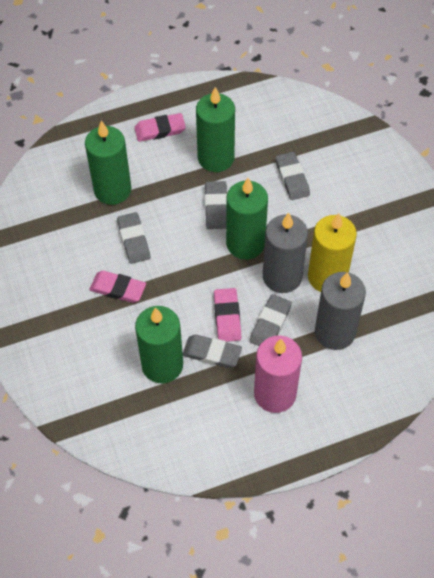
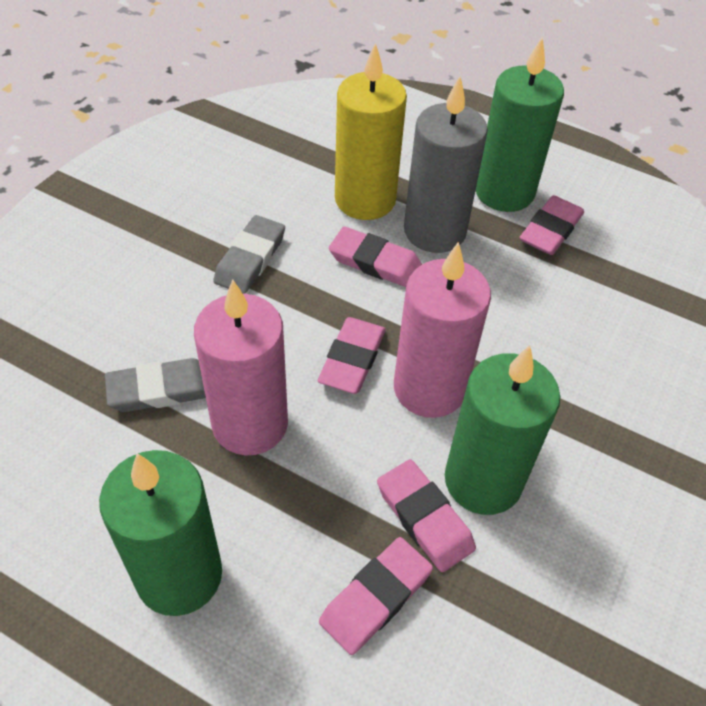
green candle: 4 -> 3
grey candle: 2 -> 1
grey eraser: 5 -> 2
pink candle: 1 -> 2
pink eraser: 3 -> 5

